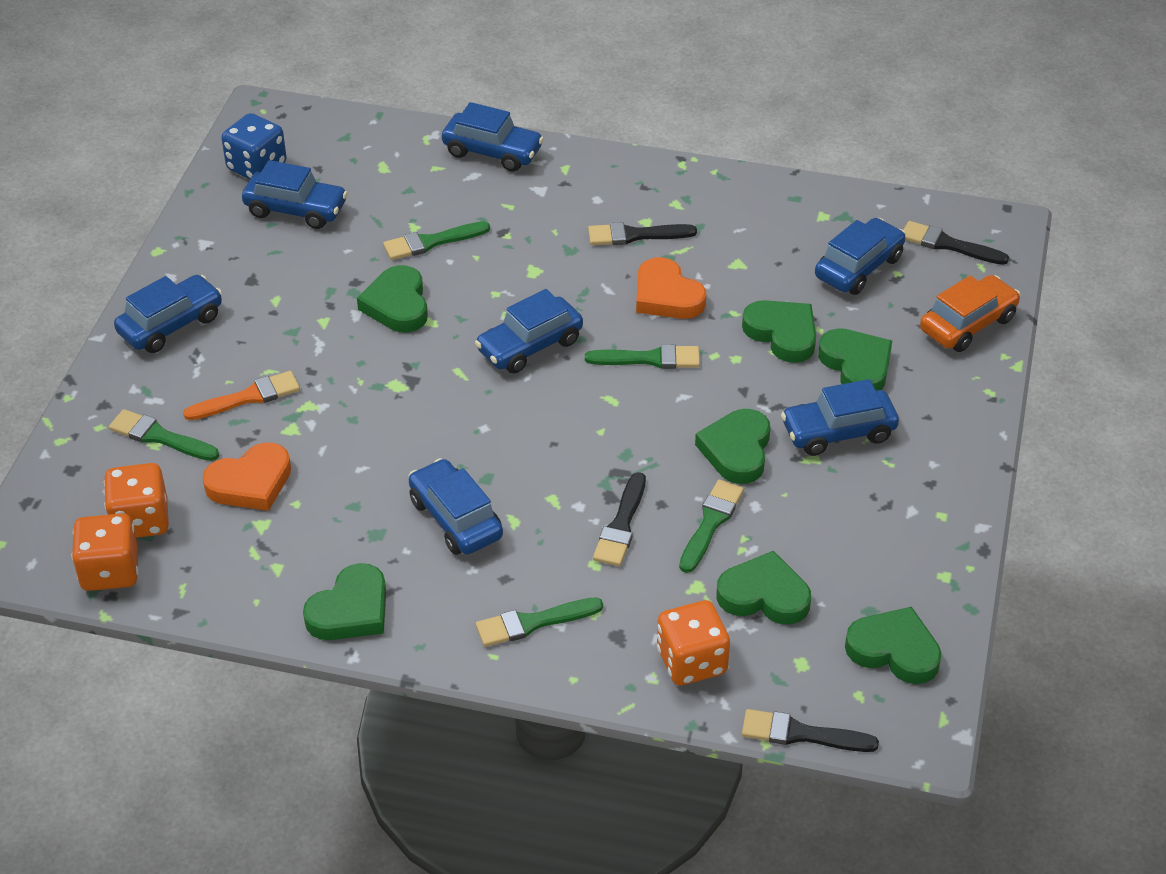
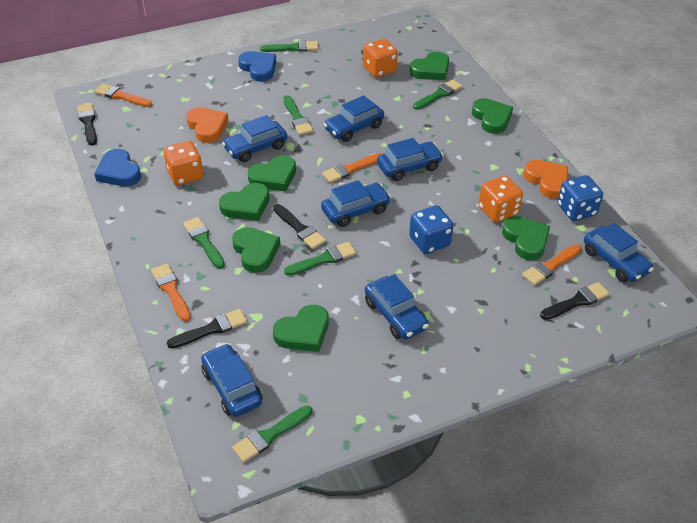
blue dice: 1 -> 2
blue heart: 0 -> 2
green brush: 5 -> 6
orange brush: 1 -> 4
orange car: 1 -> 0

